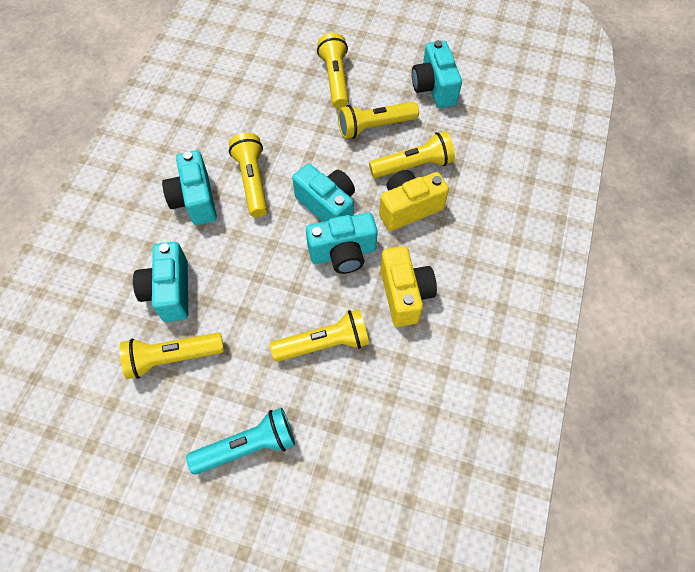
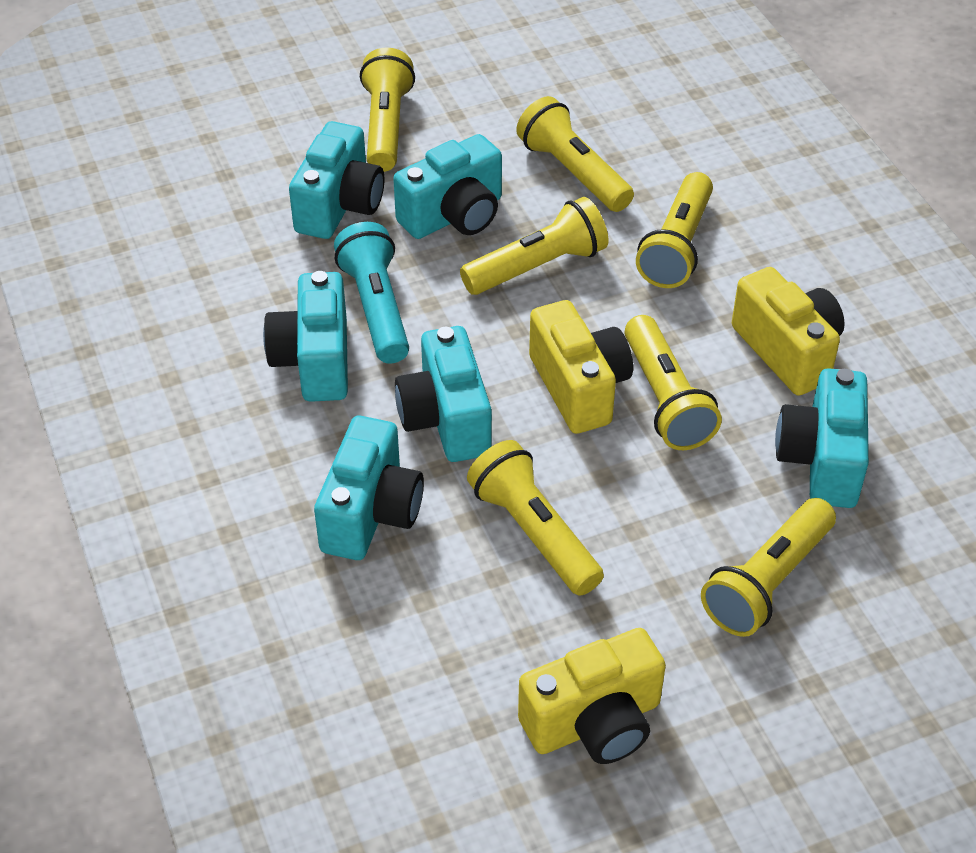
turquoise camera: 5 -> 6
yellow camera: 2 -> 3
yellow flashlight: 6 -> 7

